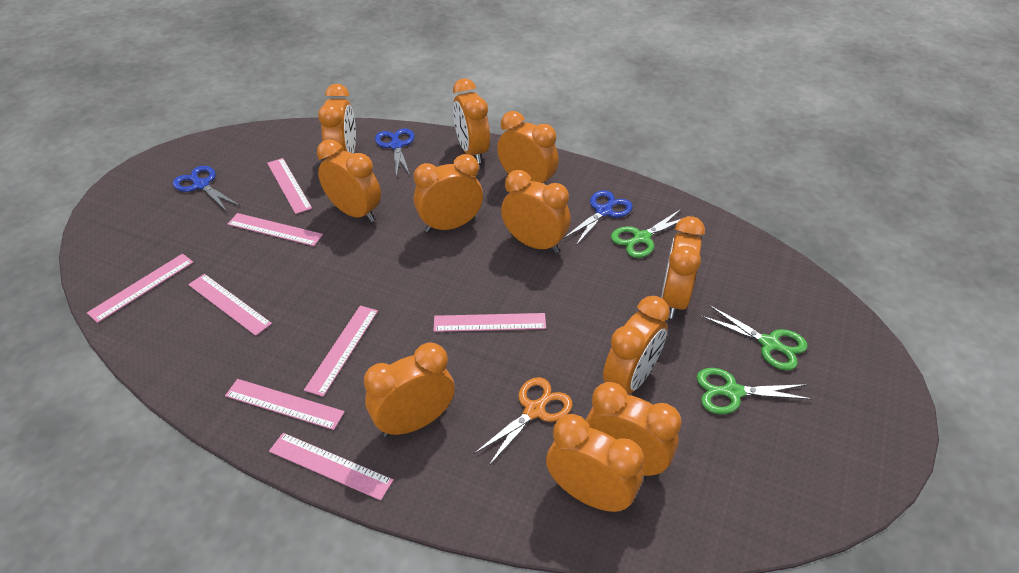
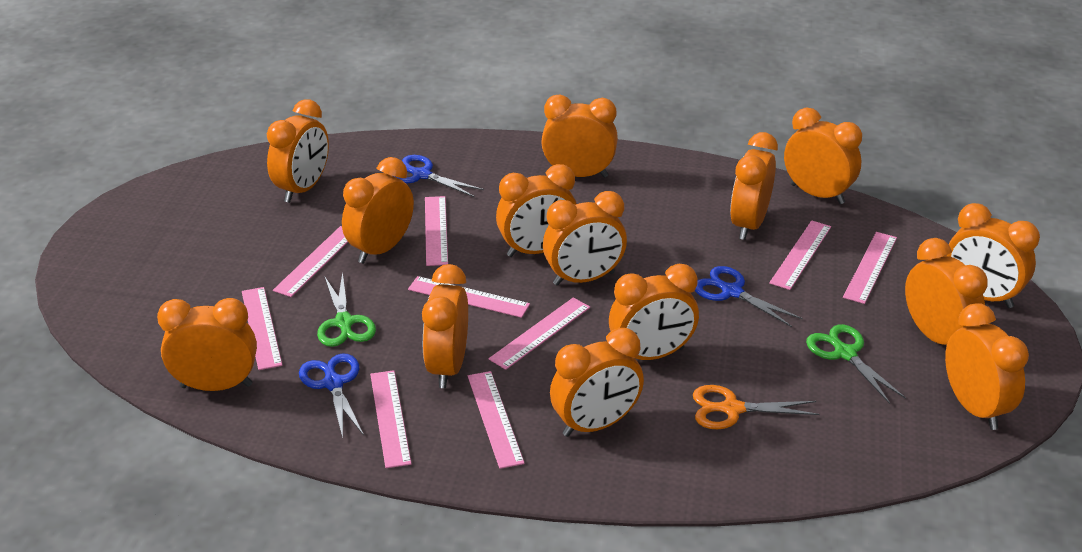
green scissors: 3 -> 2
orange clock: 11 -> 14
pink ruler: 8 -> 9

